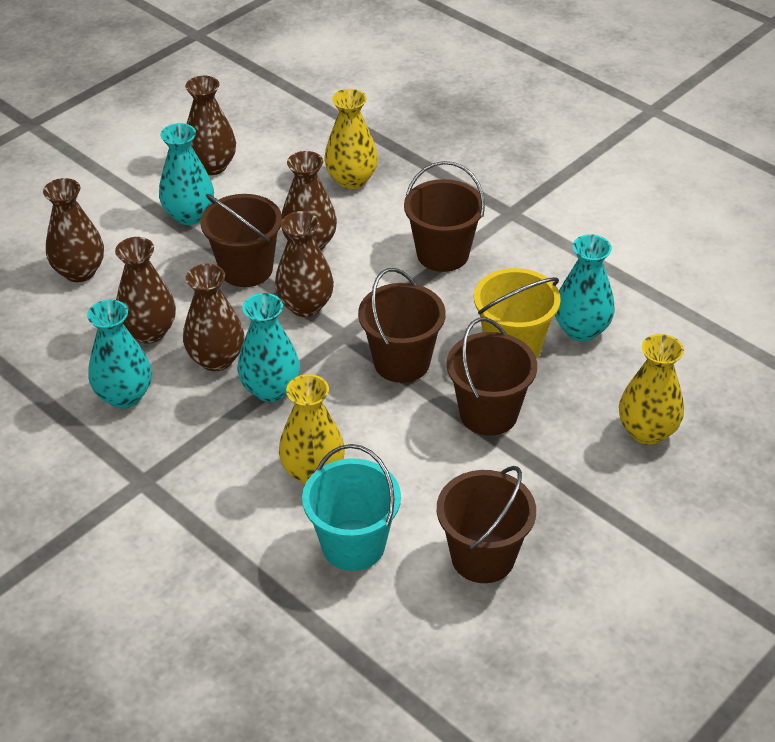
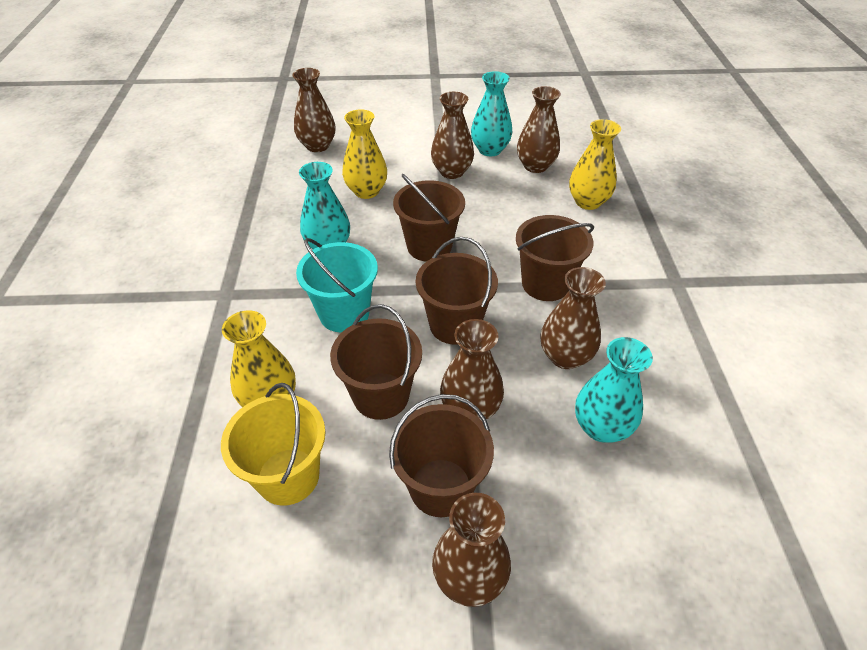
turquoise vase: 4 -> 3

